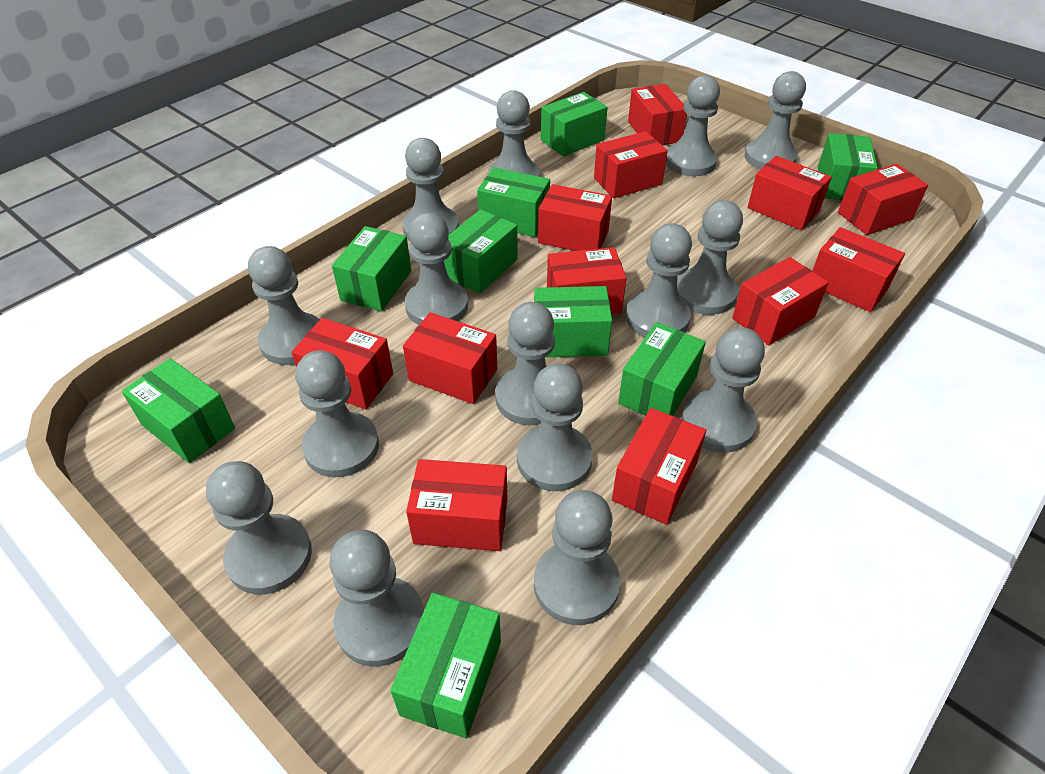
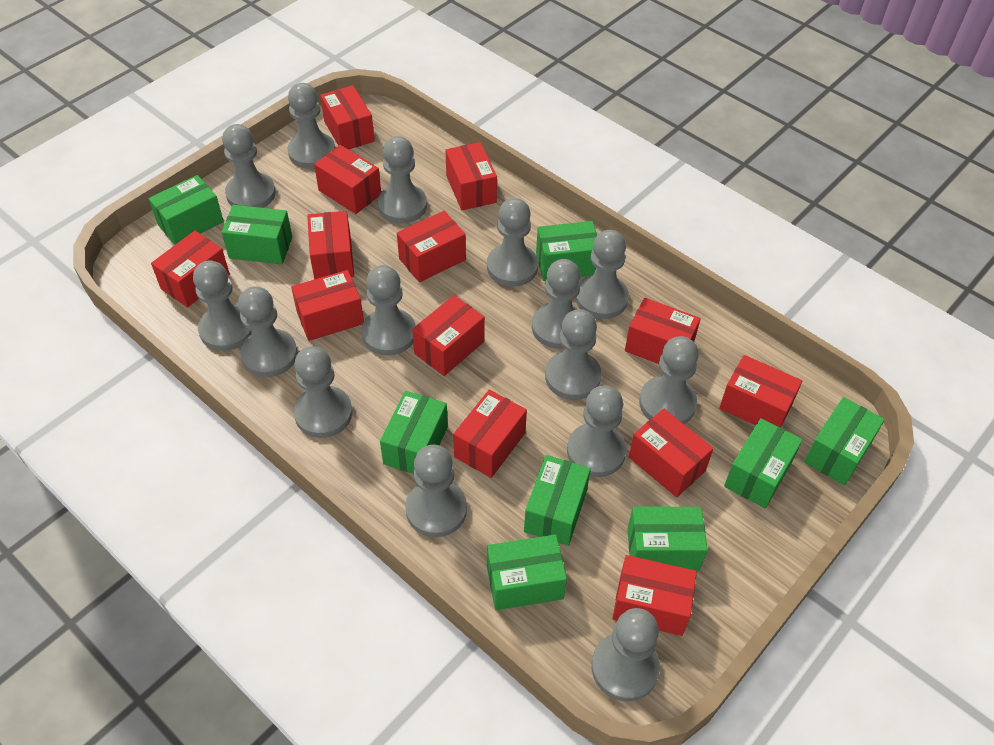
red box: 12 -> 13

